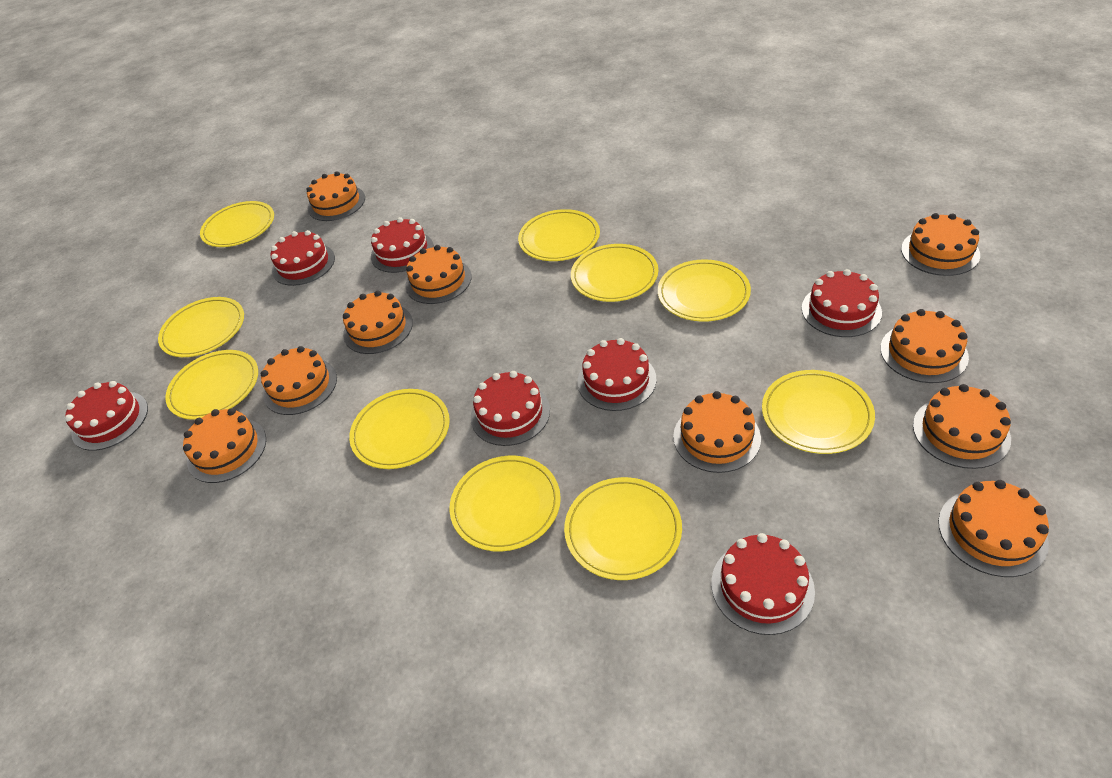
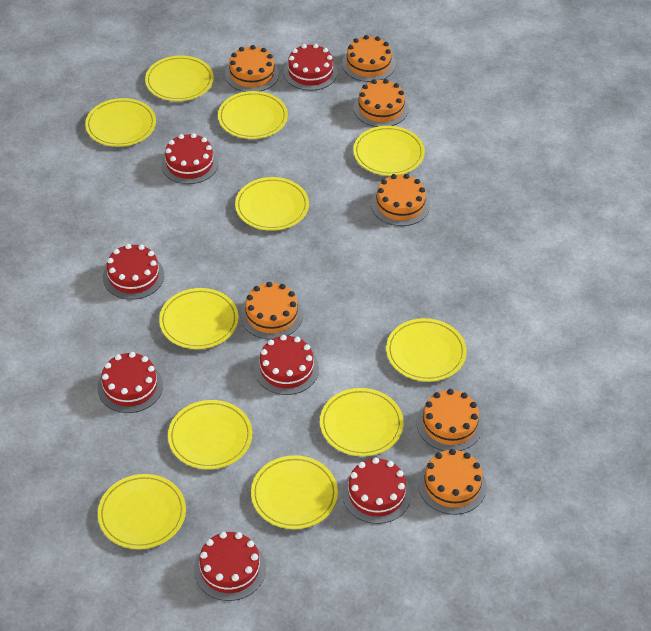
orange cake: 10 -> 7
yellow plate: 10 -> 11

